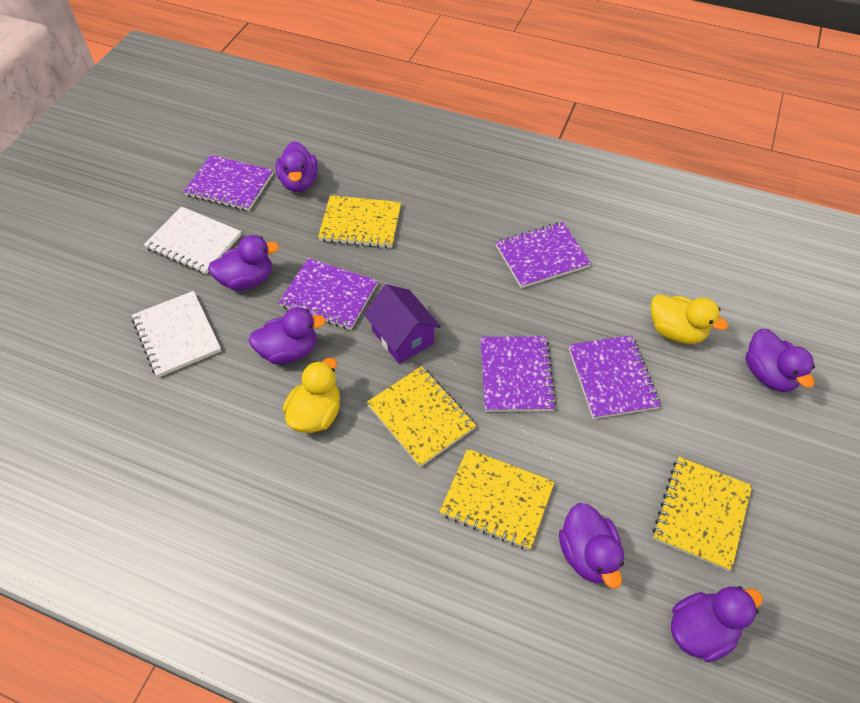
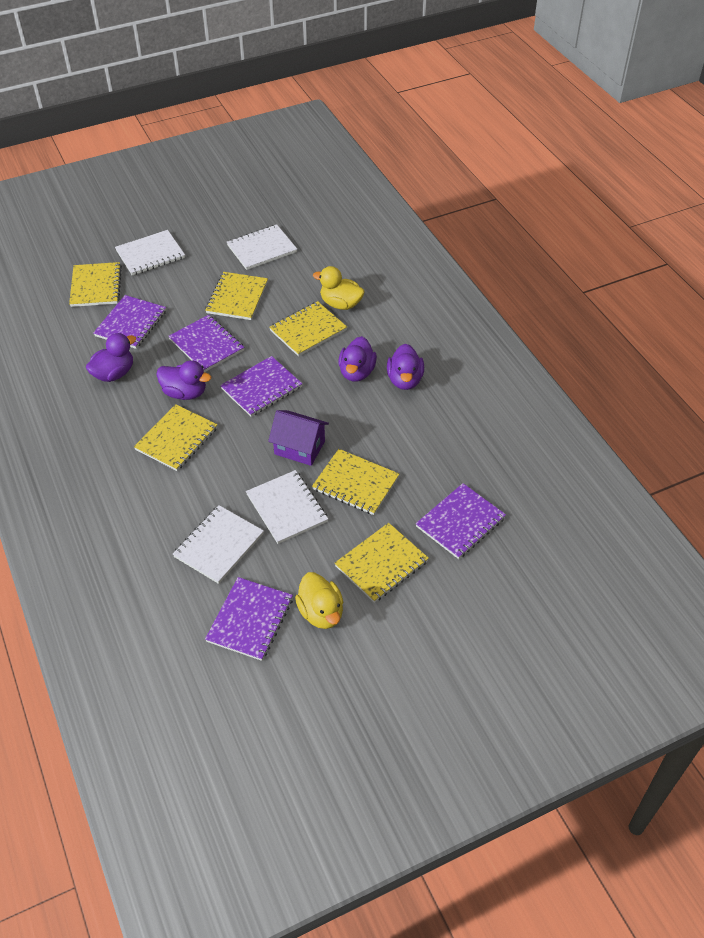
purple duck: 6 -> 4
white notebook: 2 -> 4
yellow notebook: 4 -> 6

